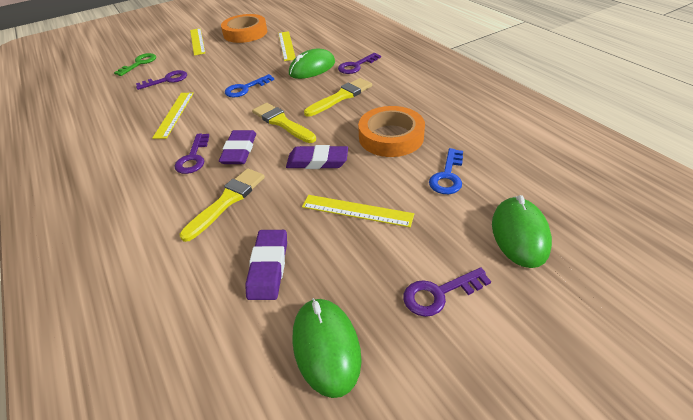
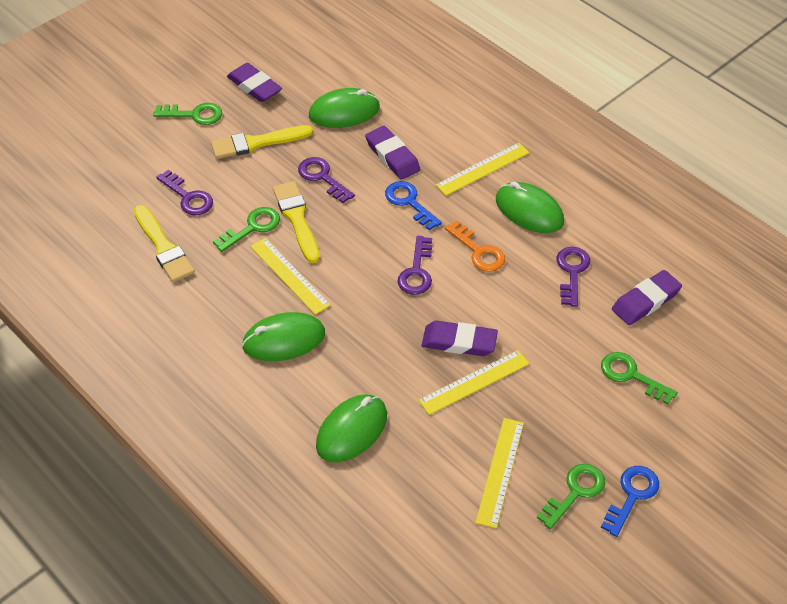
green key: 1 -> 4
green mouse: 3 -> 4
orange key: 0 -> 1
orange tape: 2 -> 0
purple eraser: 3 -> 4

